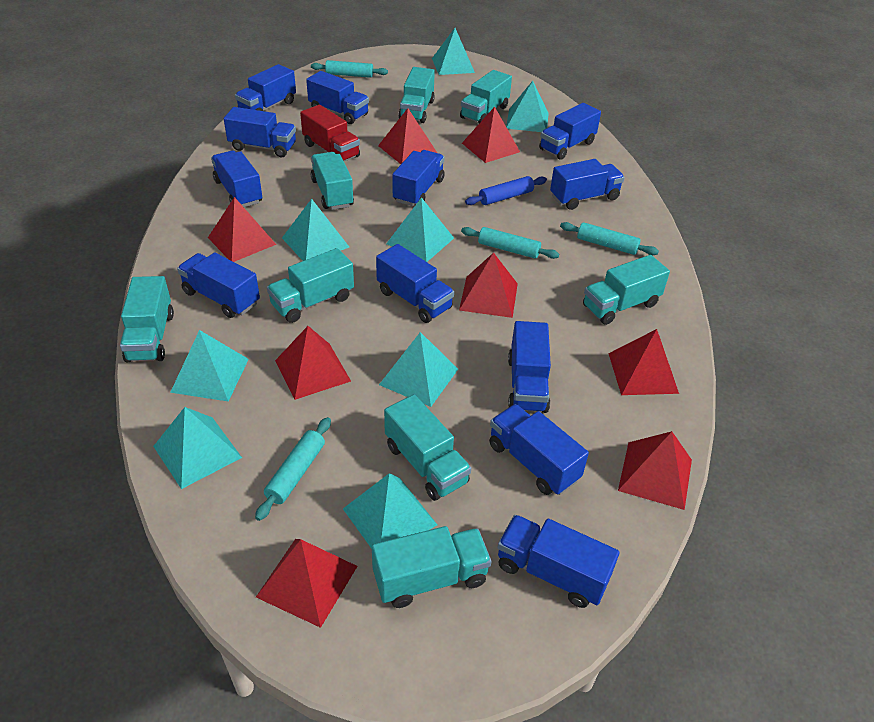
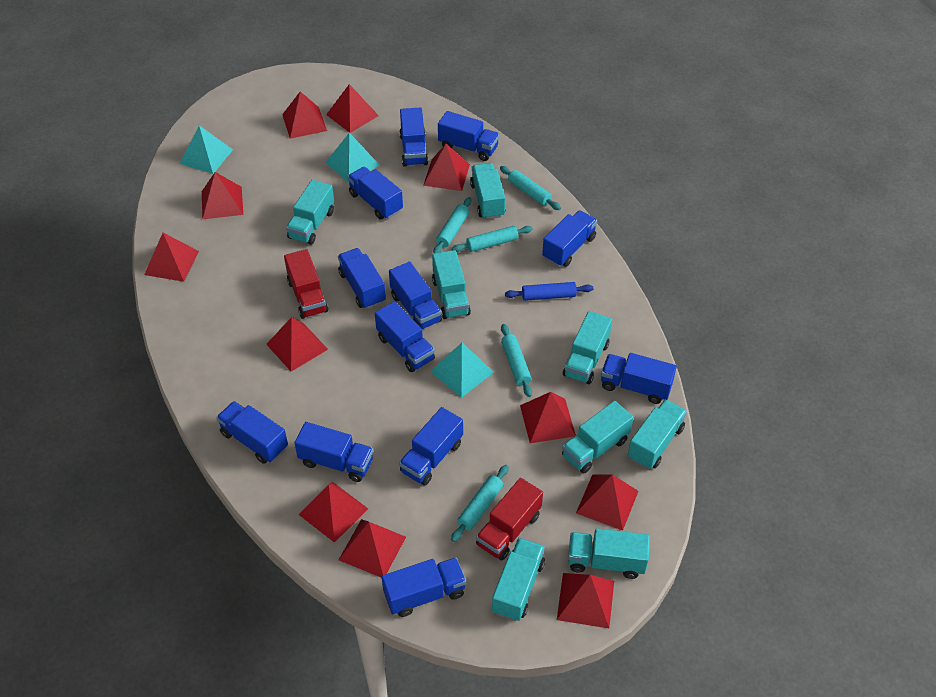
red pyramid: 8 -> 11
red truck: 1 -> 2
turquoise pyramid: 8 -> 3
turquoise rolling pin: 4 -> 5

